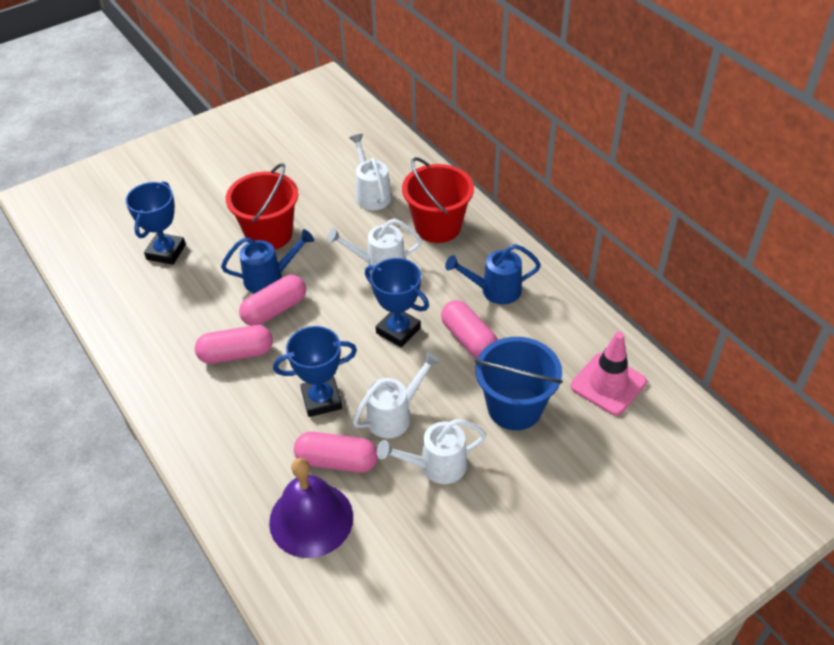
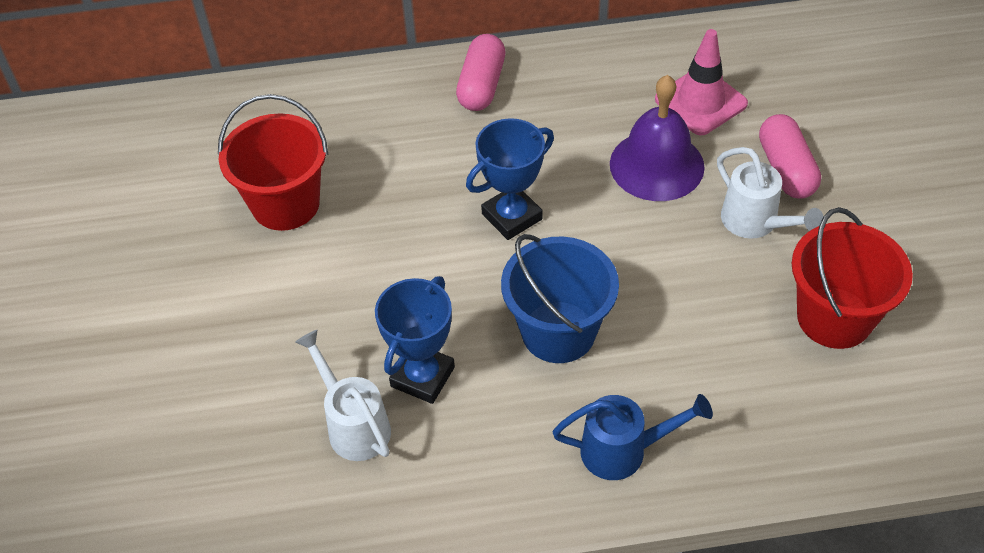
blue trophy: 3 -> 2
blue watering can: 2 -> 1
pink capsule: 4 -> 2
white watering can: 4 -> 2

